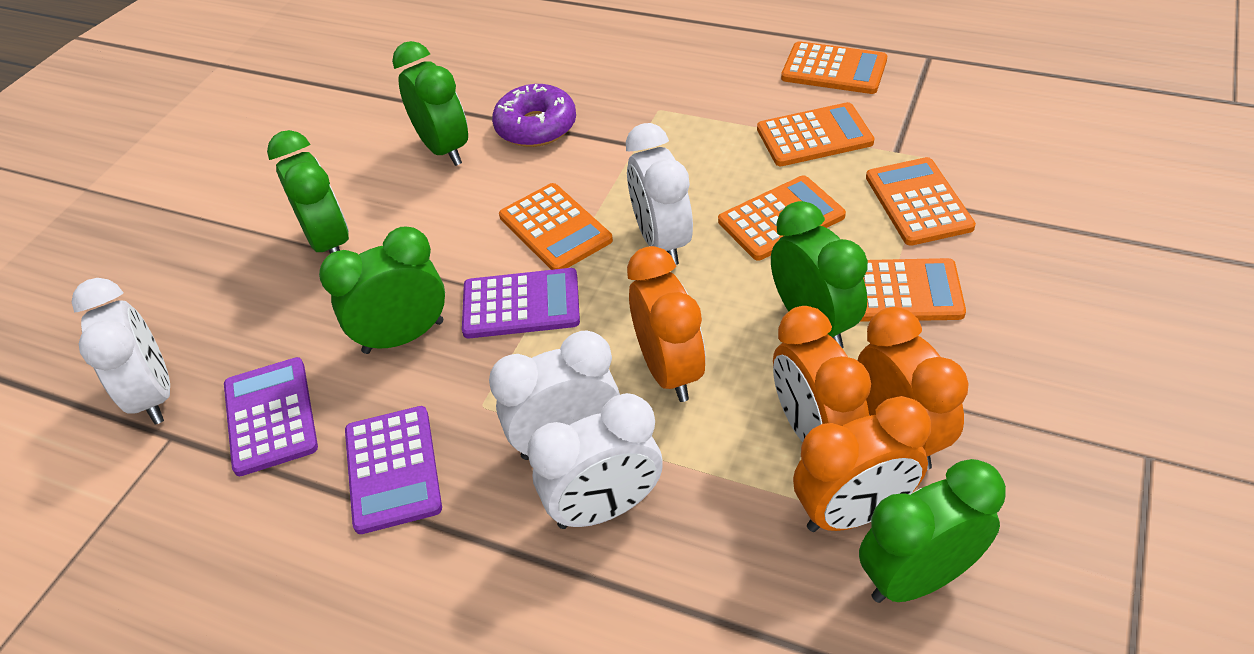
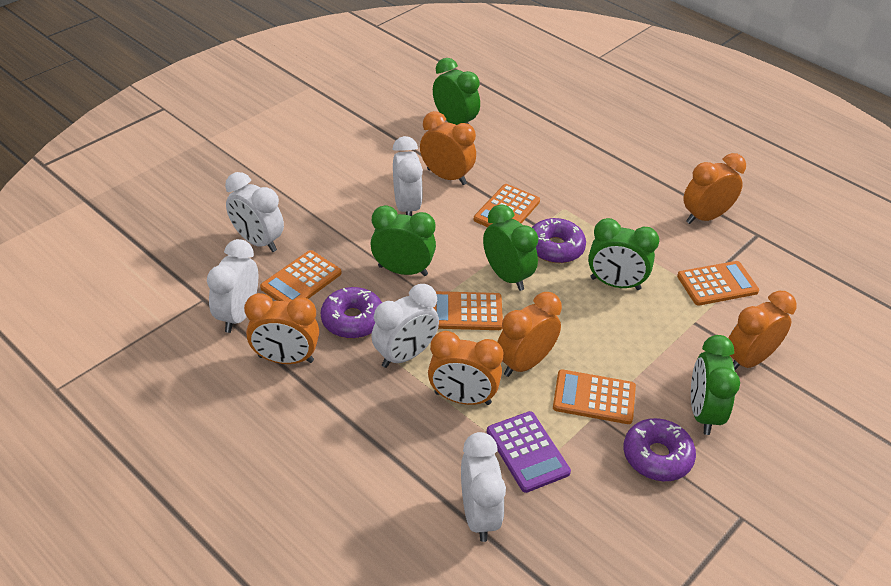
orange calculator: 6 -> 5
orange clock: 4 -> 6
purple calculator: 3 -> 1
purple donut: 1 -> 3
white clock: 4 -> 5

